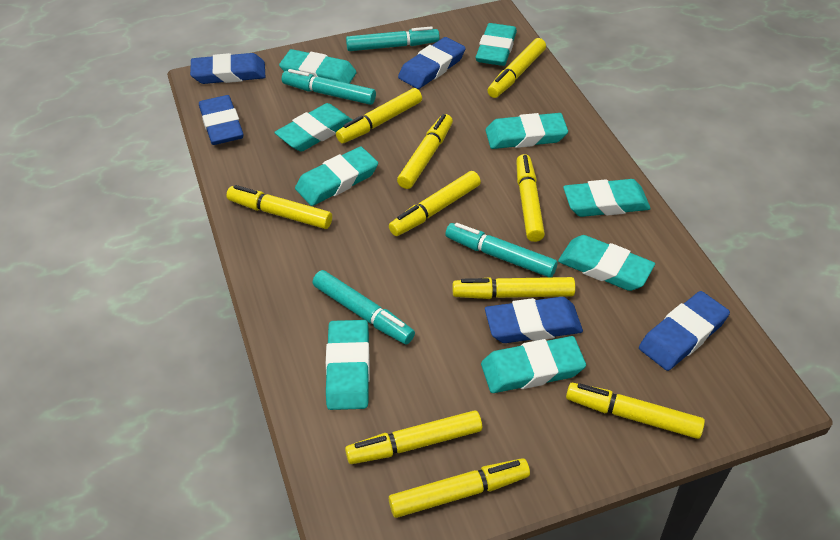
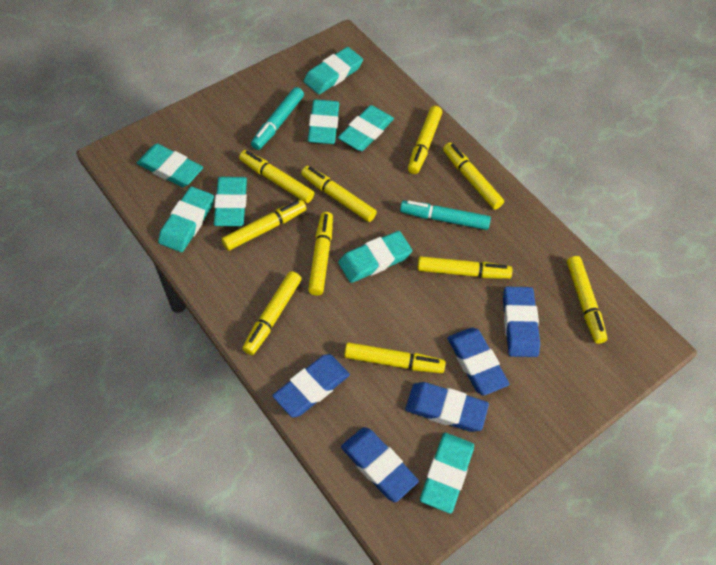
turquoise eraser: 9 -> 8
turquoise marker: 4 -> 2

